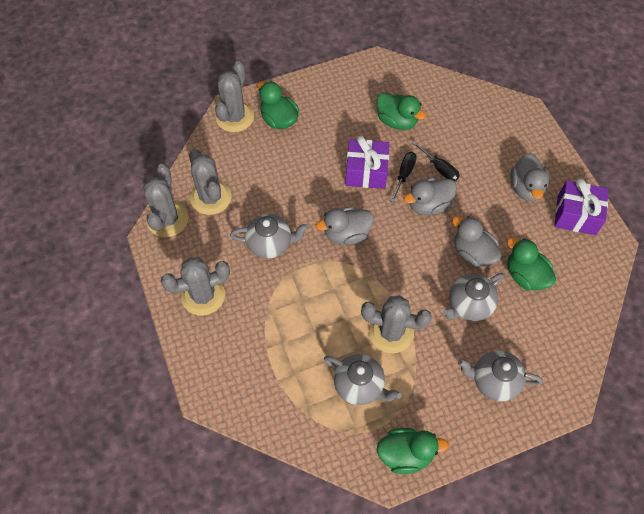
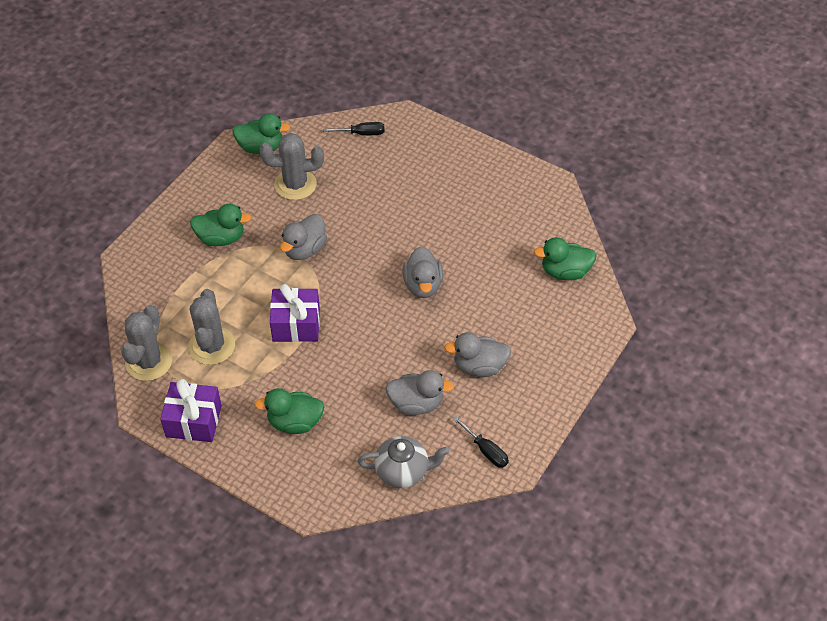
grey cactus: 5 -> 3
grey teapot: 4 -> 1

